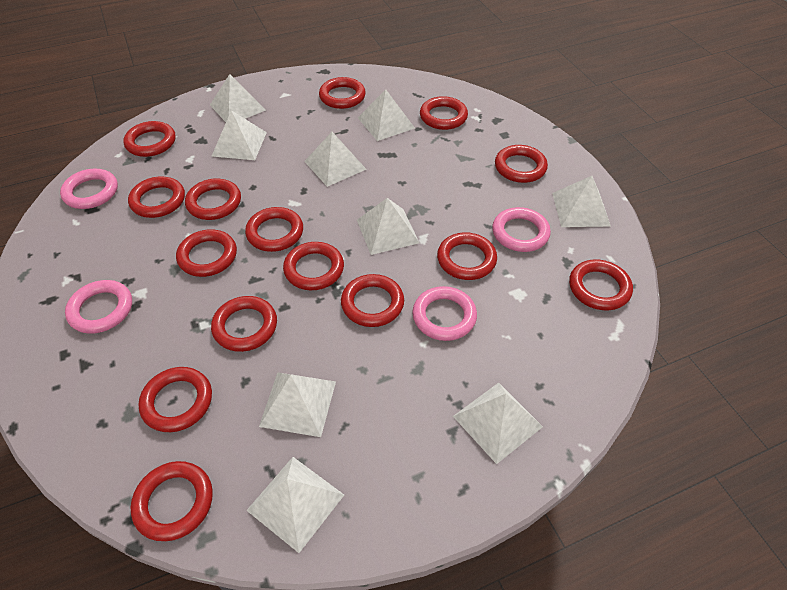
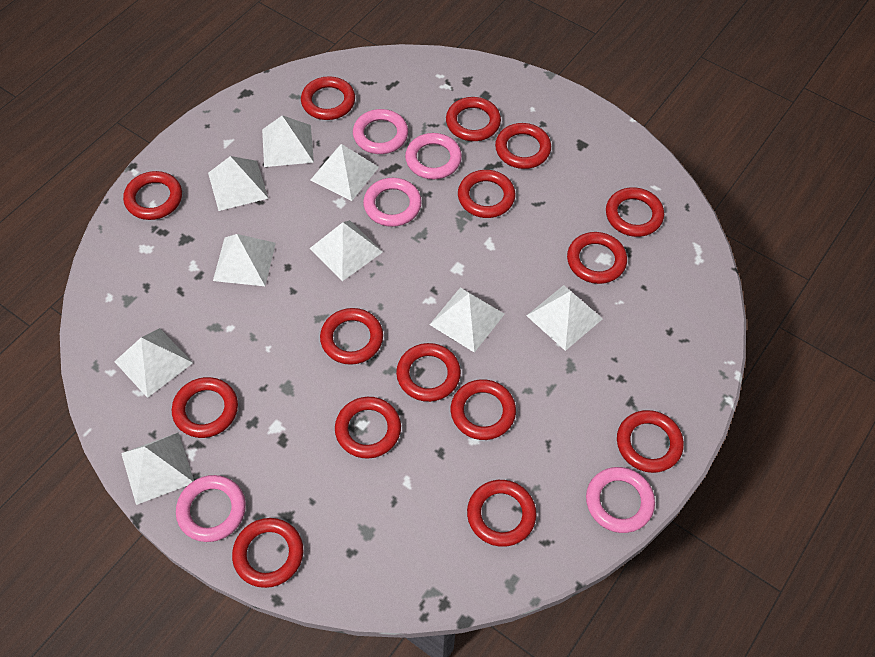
pink ring: 4 -> 5

